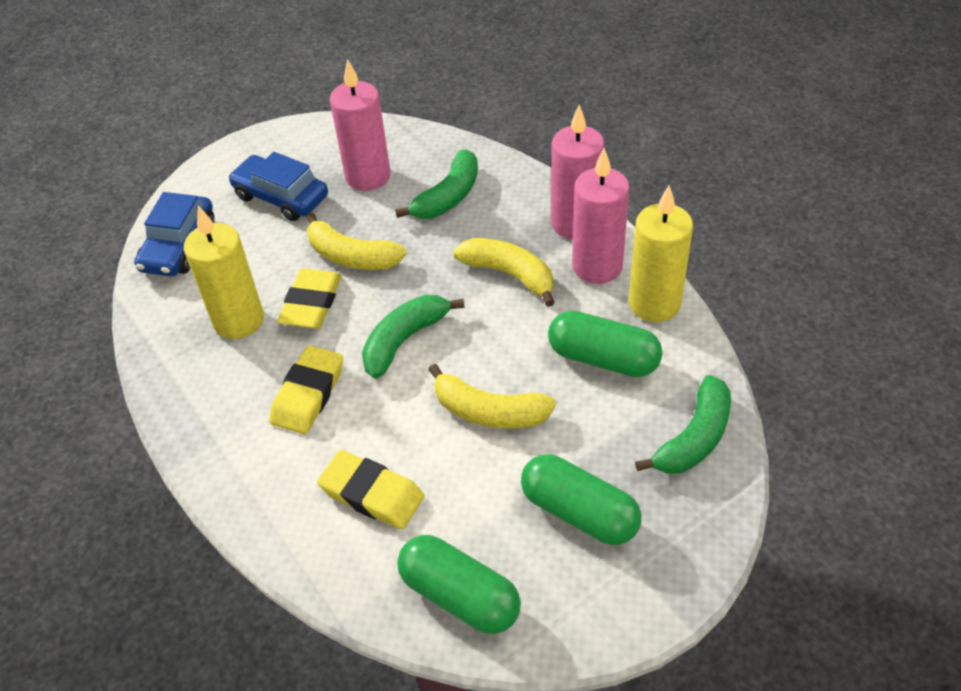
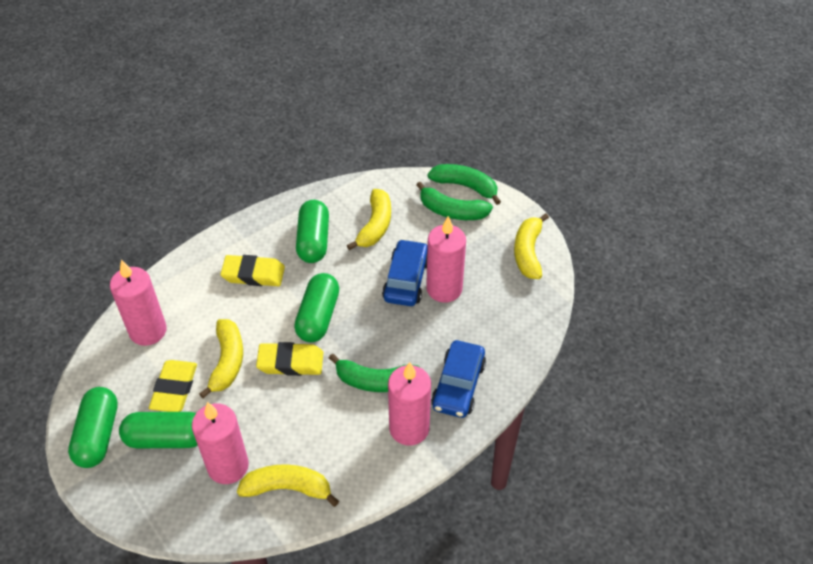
green capsule: 3 -> 4
pink candle: 3 -> 4
yellow banana: 3 -> 4
yellow candle: 2 -> 0

